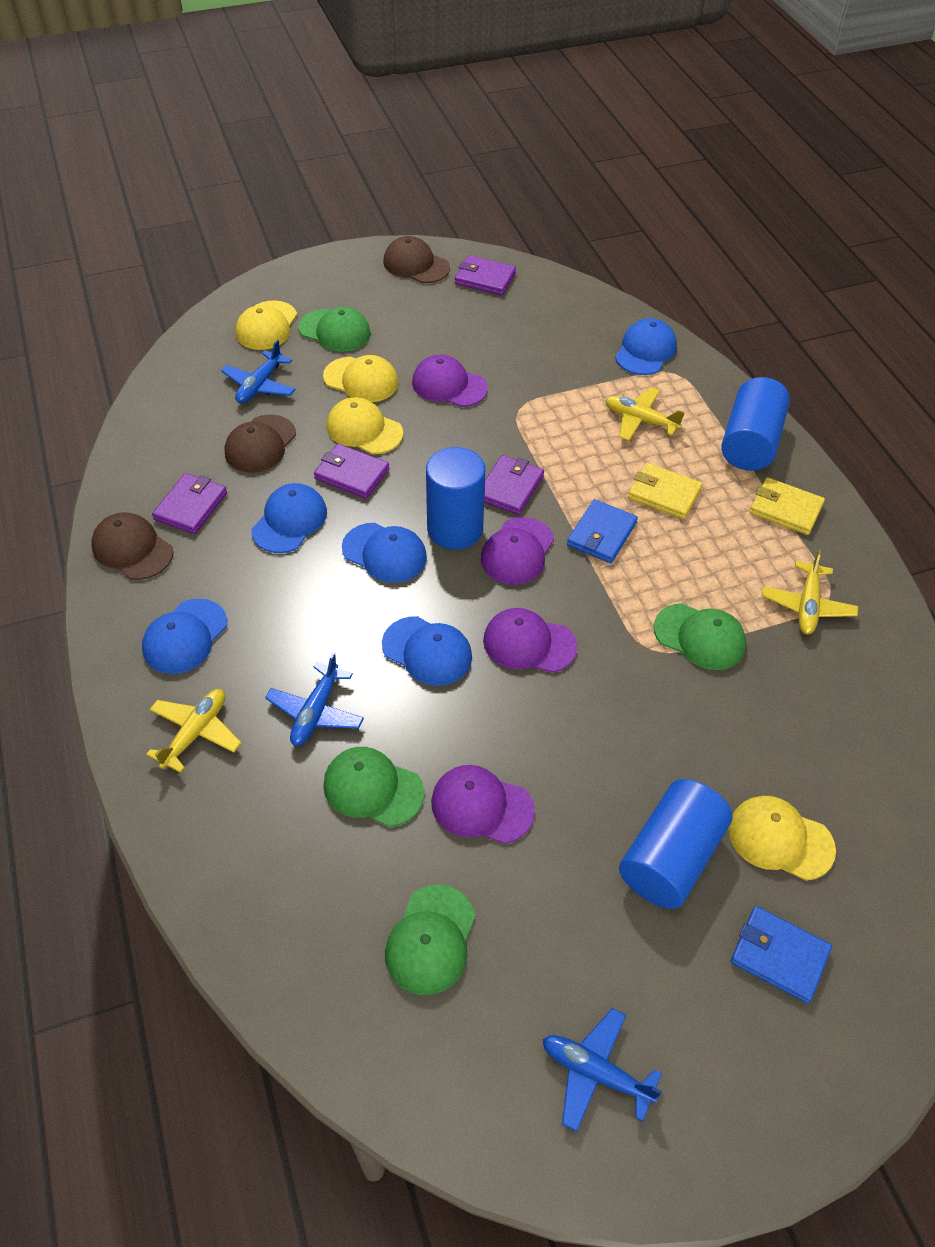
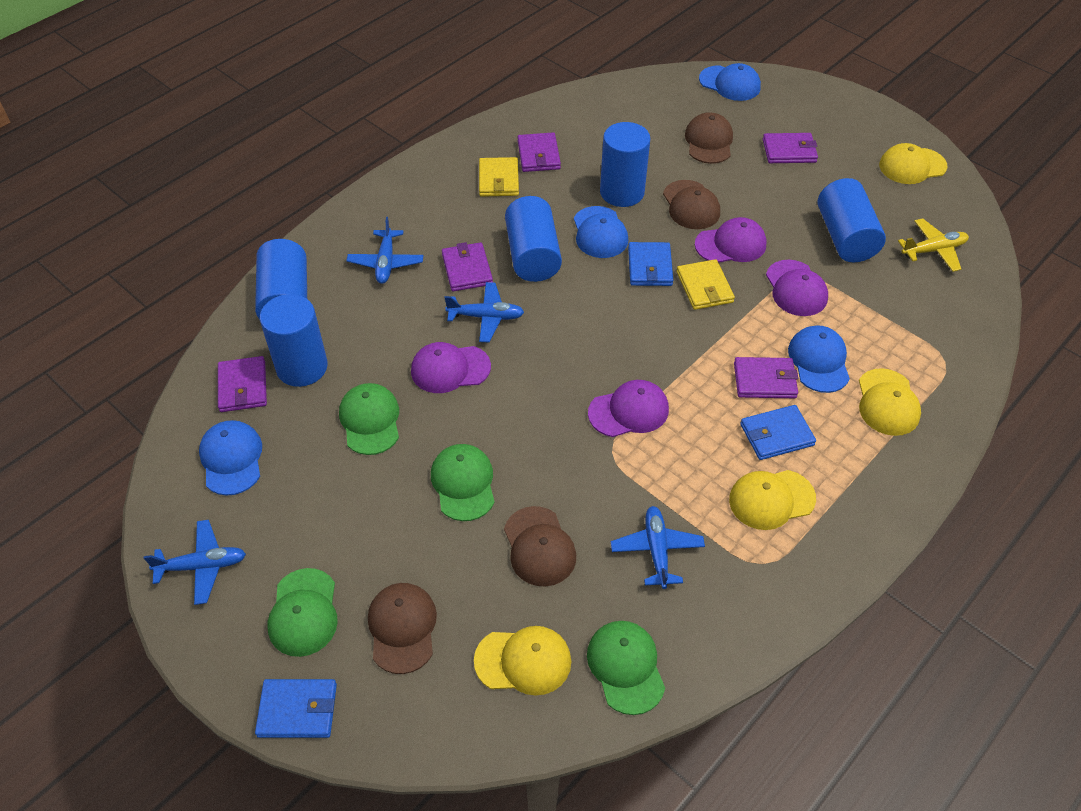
blue cap: 5 -> 4
blue cylinder: 3 -> 5
blue plane: 3 -> 4
blue wallet: 2 -> 3
brown cap: 3 -> 4
purple wallet: 4 -> 5
yellow plane: 3 -> 1

